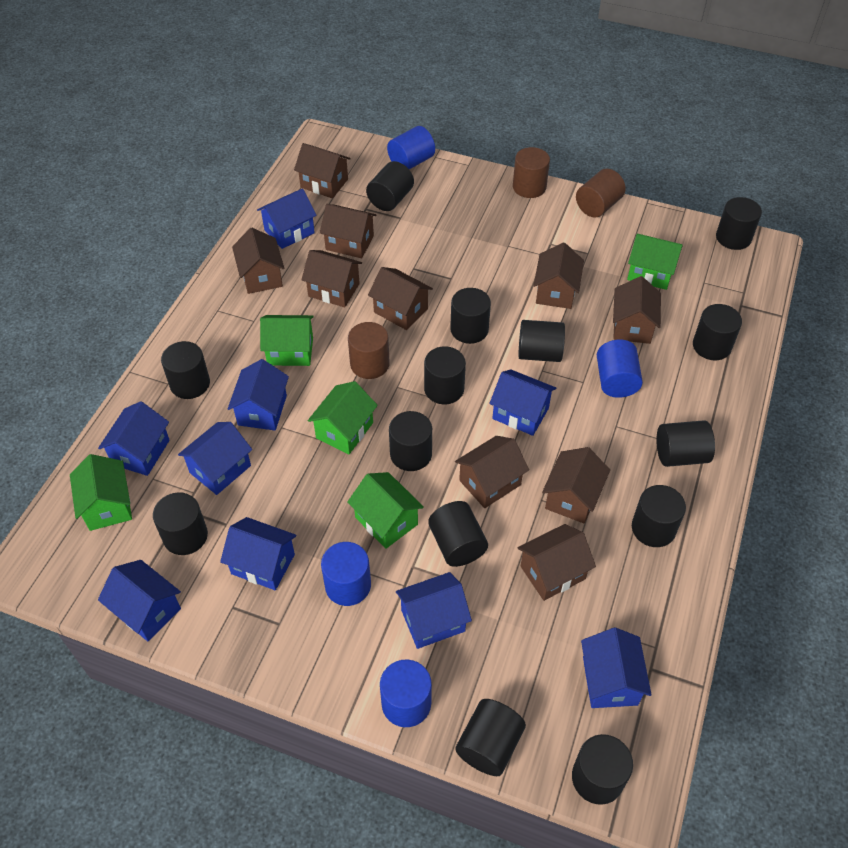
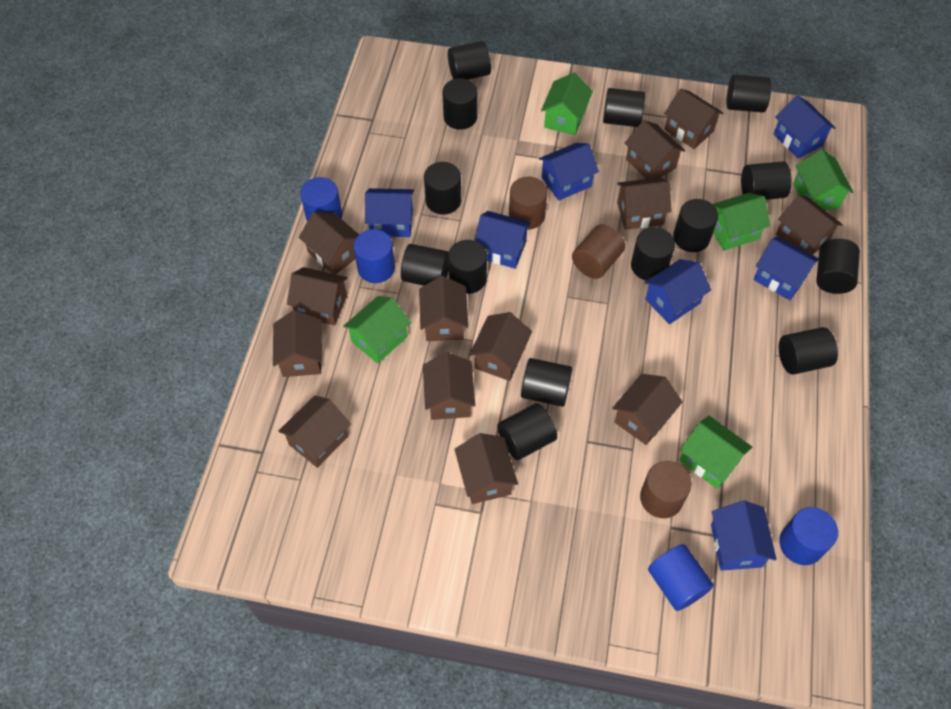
blue house: 9 -> 7
brown house: 10 -> 13

